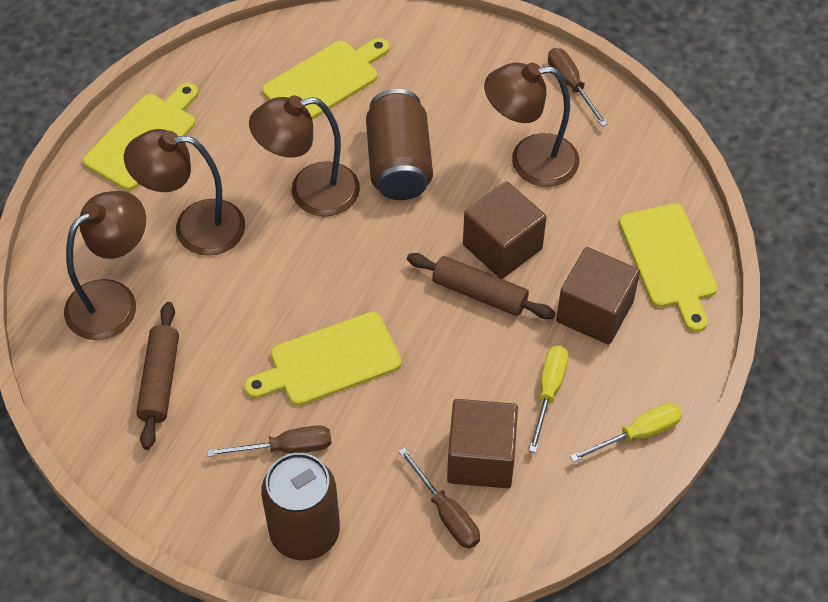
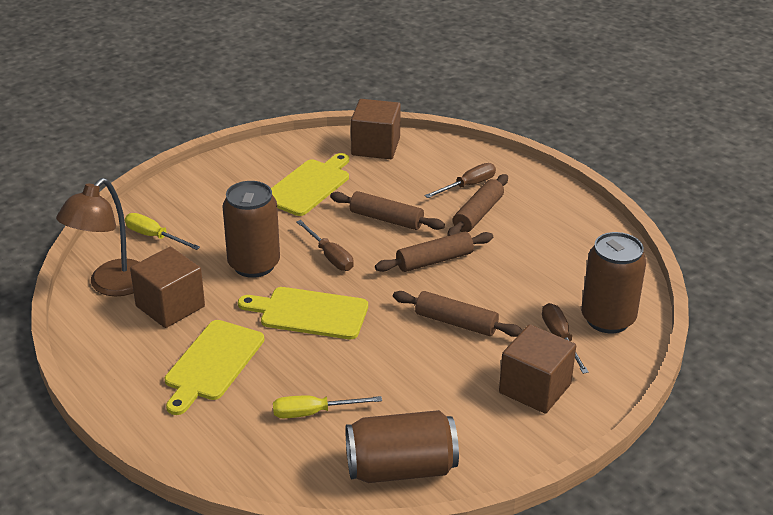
brown can: 2 -> 3
brown lamp: 4 -> 1
brown rolling pin: 2 -> 4
yellow cutting board: 4 -> 3

